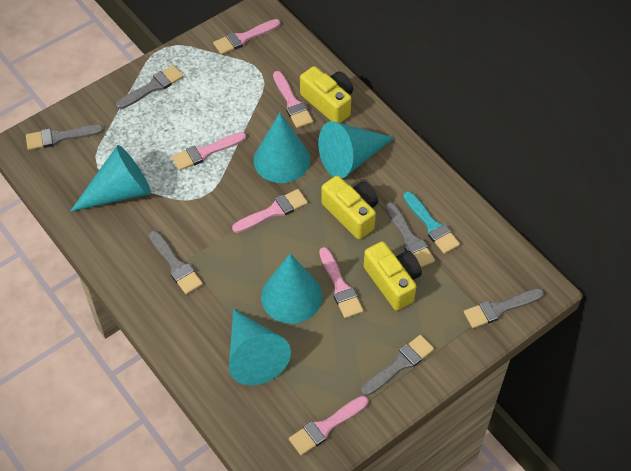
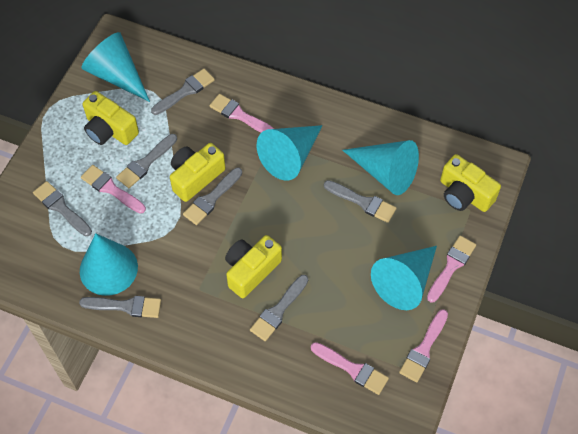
grey brush: 6 -> 7
pink brush: 6 -> 5
turquoise brush: 1 -> 0
yellow camera: 3 -> 4

